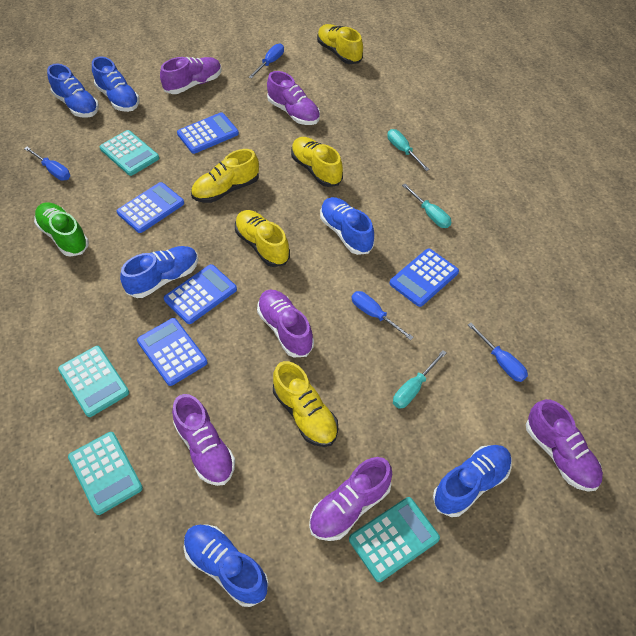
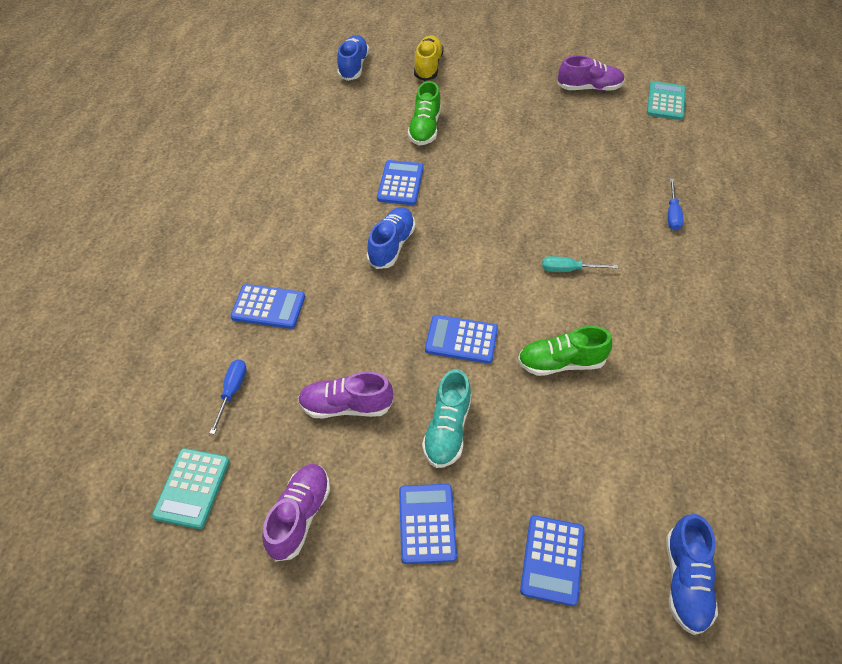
blue screwdriver: 4 -> 2
blue shoe: 6 -> 3
green shoe: 1 -> 2
purple shoe: 6 -> 3
turquoise calculator: 4 -> 2
turquoise screwdriver: 3 -> 1
turquoise shoe: 0 -> 1
yellow shoe: 5 -> 1

